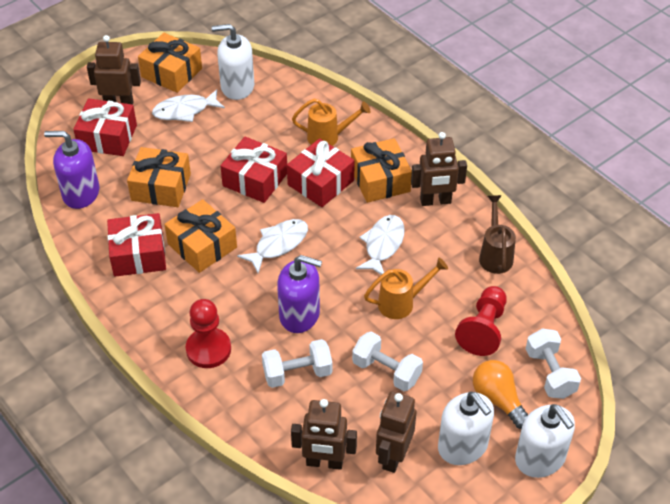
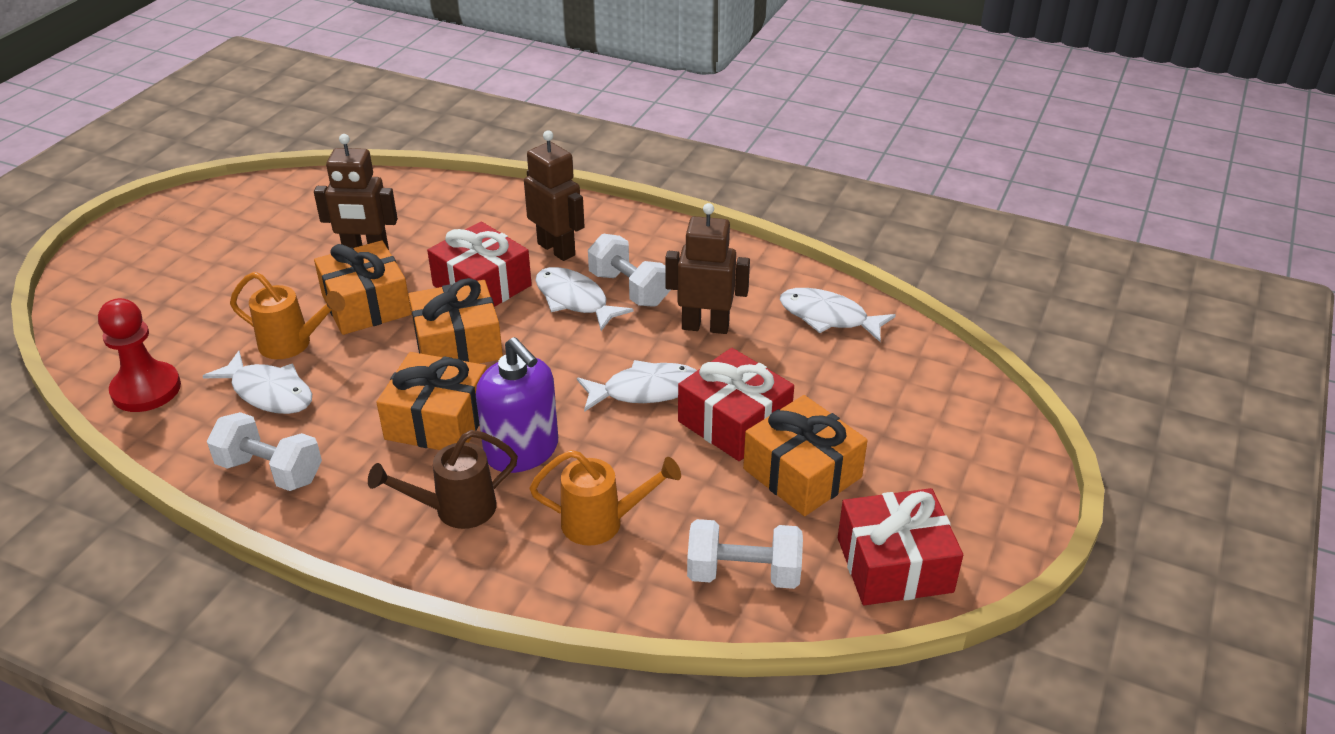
brown robot: 4 -> 3
orange light bulb: 1 -> 0
purple soap dispenser: 2 -> 1
red gift: 4 -> 3
red pawn: 2 -> 1
white fish: 3 -> 4
white soap dispenser: 3 -> 0

